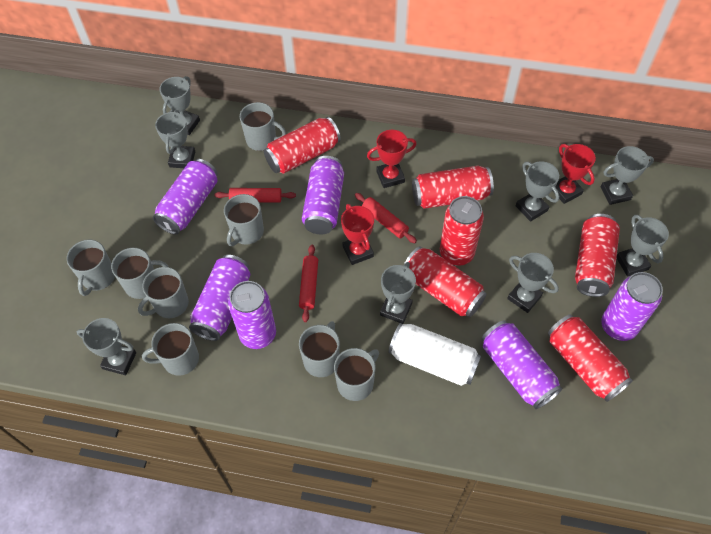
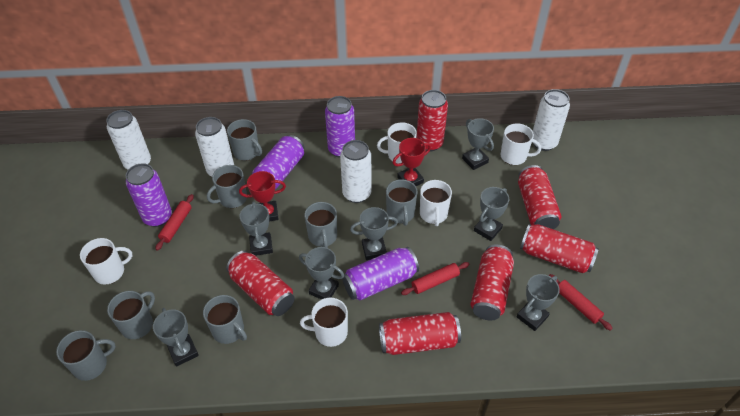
grey mug: 8 -> 7
grey trophy: 8 -> 7
purple can: 6 -> 4
red trophy: 3 -> 2
white can: 1 -> 4
white mug: 0 -> 5

